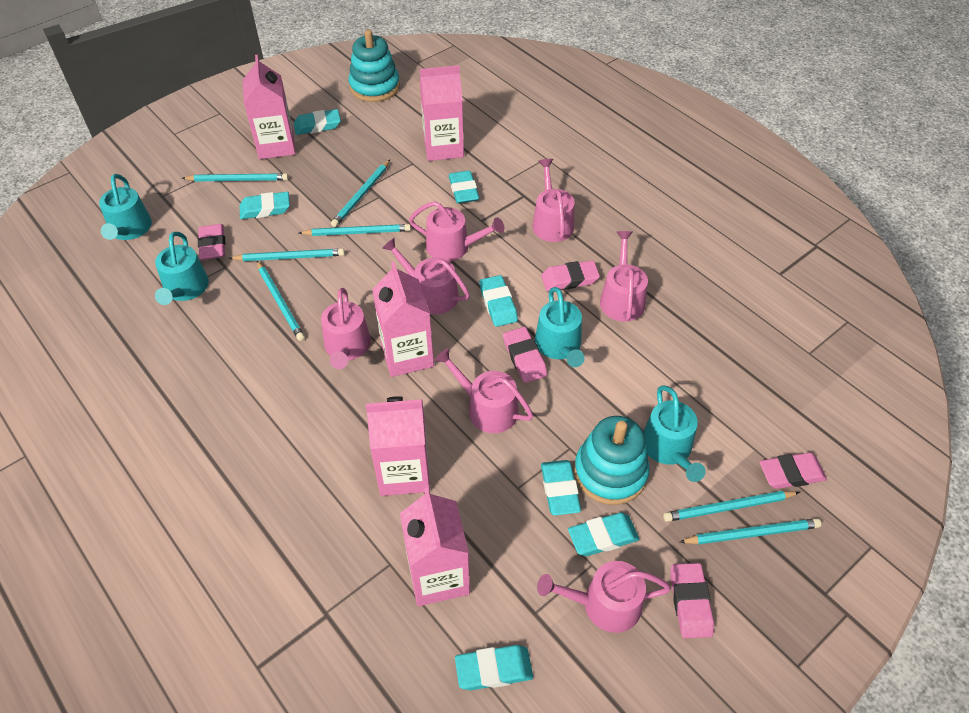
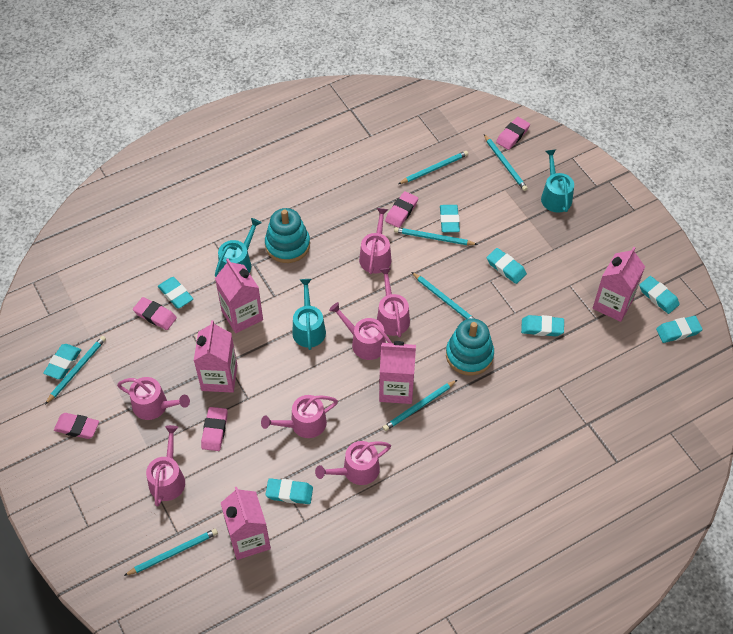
turquoise eraser: 7 -> 8
turquoise watering can: 4 -> 3

